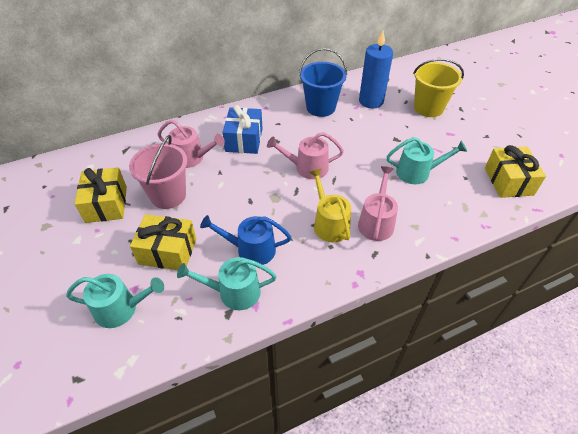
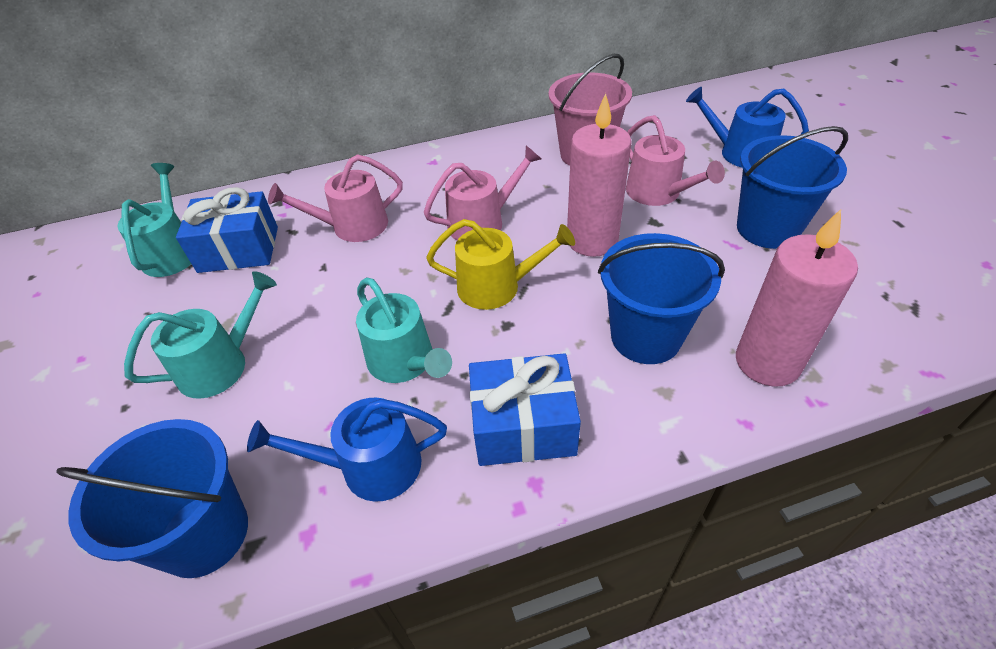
blue bucket: 1 -> 3
blue candle: 1 -> 0
blue gift: 1 -> 2
blue watering can: 1 -> 2
pink candle: 0 -> 2
yellow bucket: 1 -> 0
yellow gift: 3 -> 0

